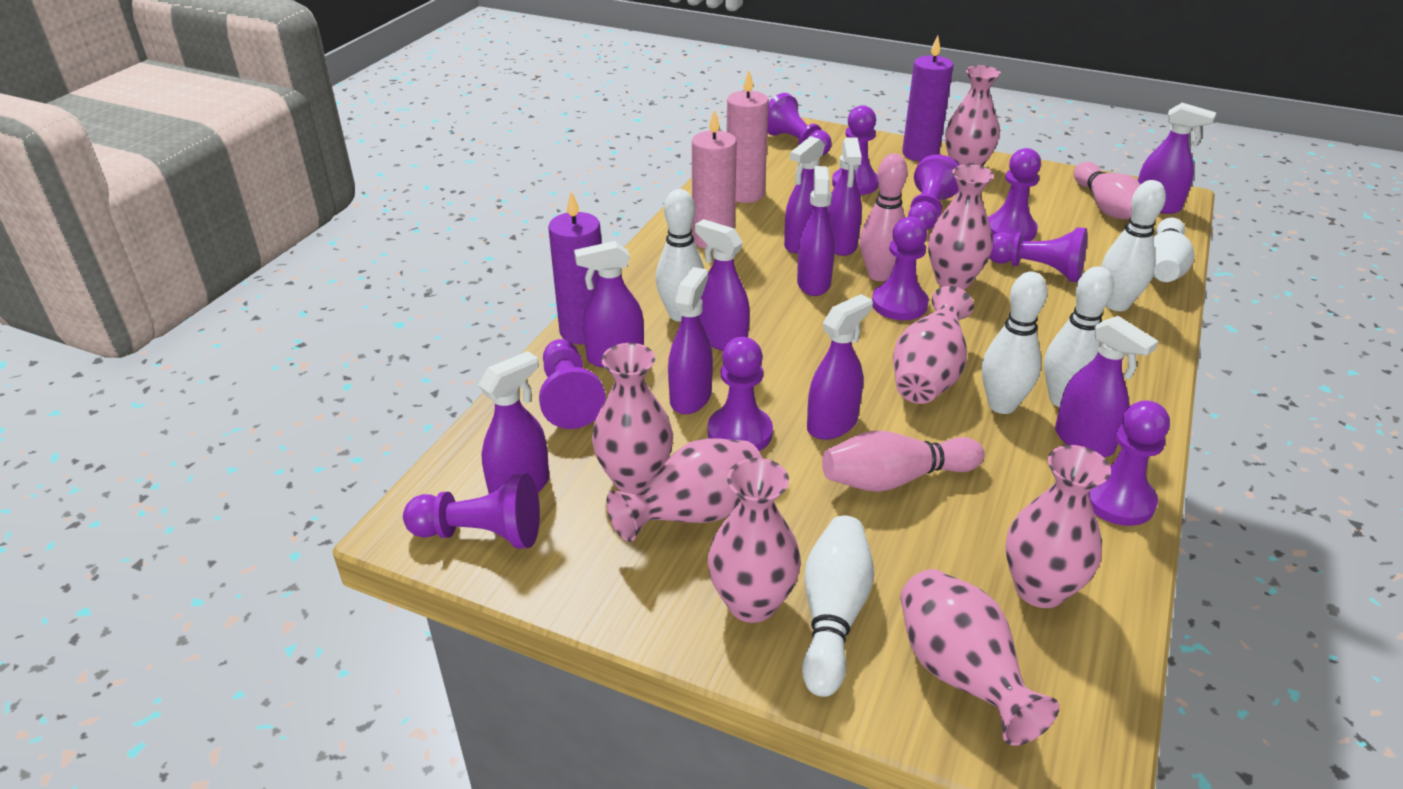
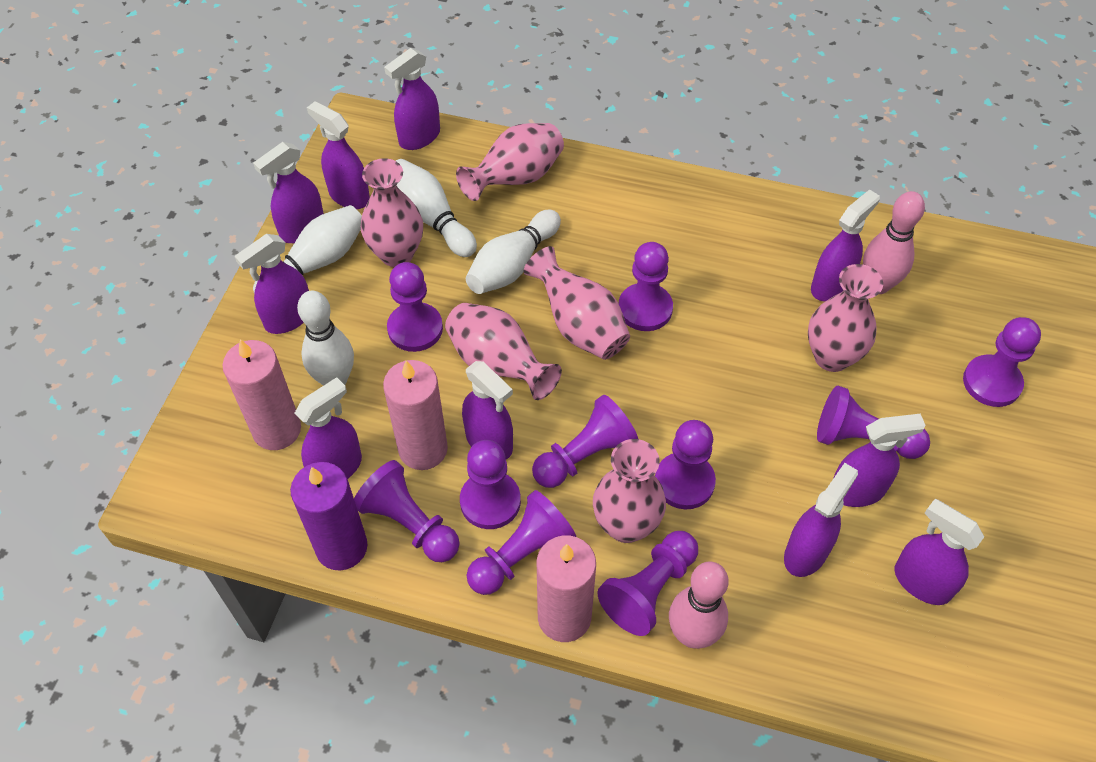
pink bowling pin: 3 -> 2
pink candle: 2 -> 3
pink vase: 8 -> 6
purple candle: 2 -> 1
white bowling pin: 6 -> 4

